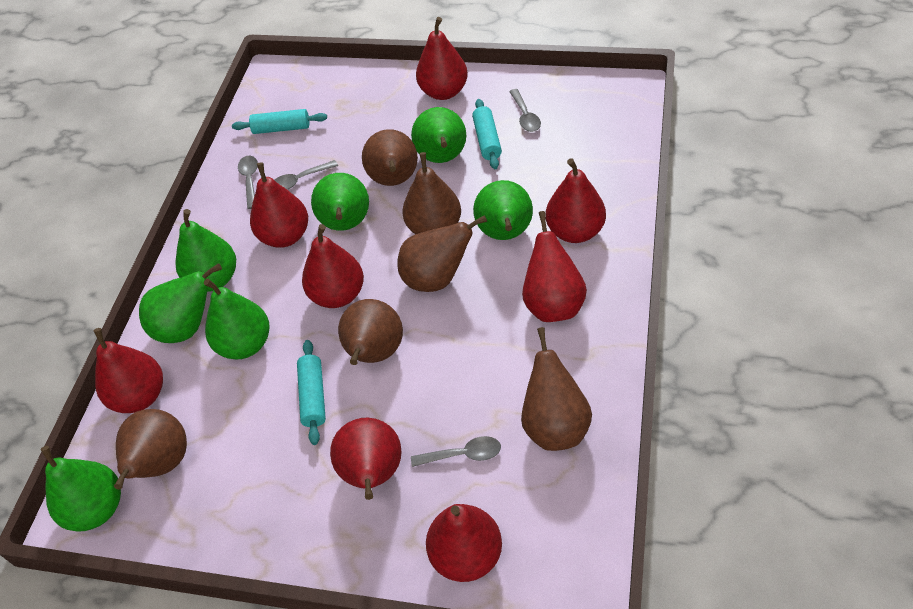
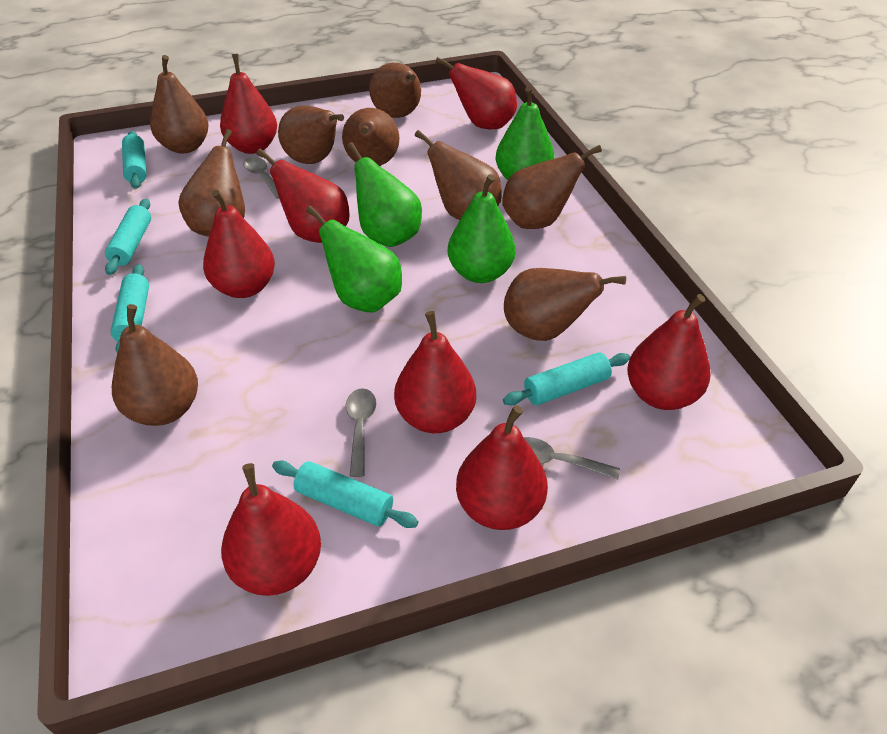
brown pear: 6 -> 9
green pear: 7 -> 4
grey spoon: 4 -> 3
turquoise rolling pin: 3 -> 5

